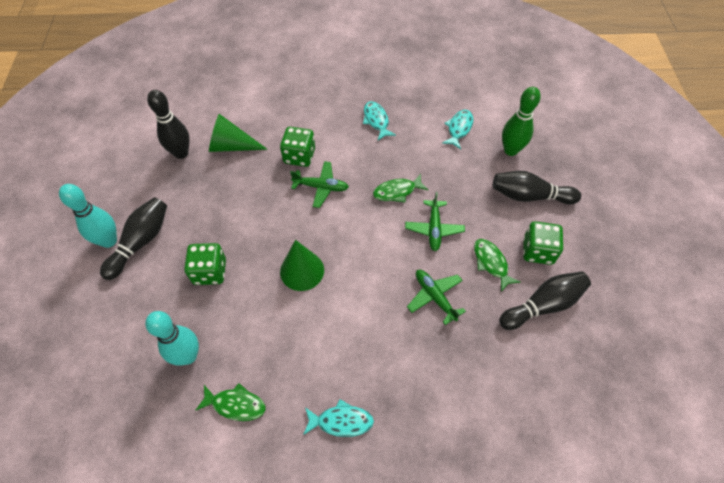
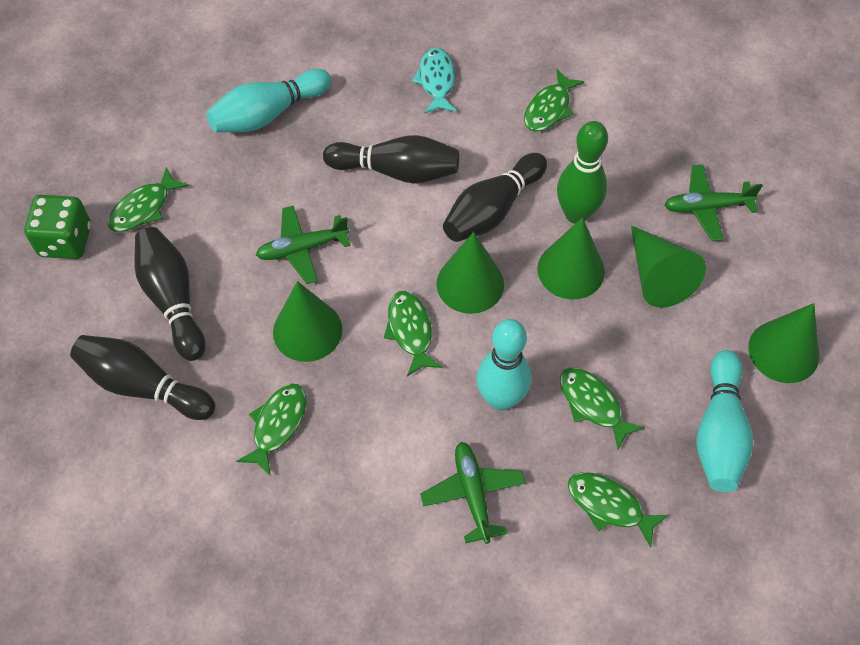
green cone: 2 -> 5
green dice: 3 -> 1
green fish: 3 -> 6
turquoise bowling pin: 2 -> 3
turquoise fish: 3 -> 1

